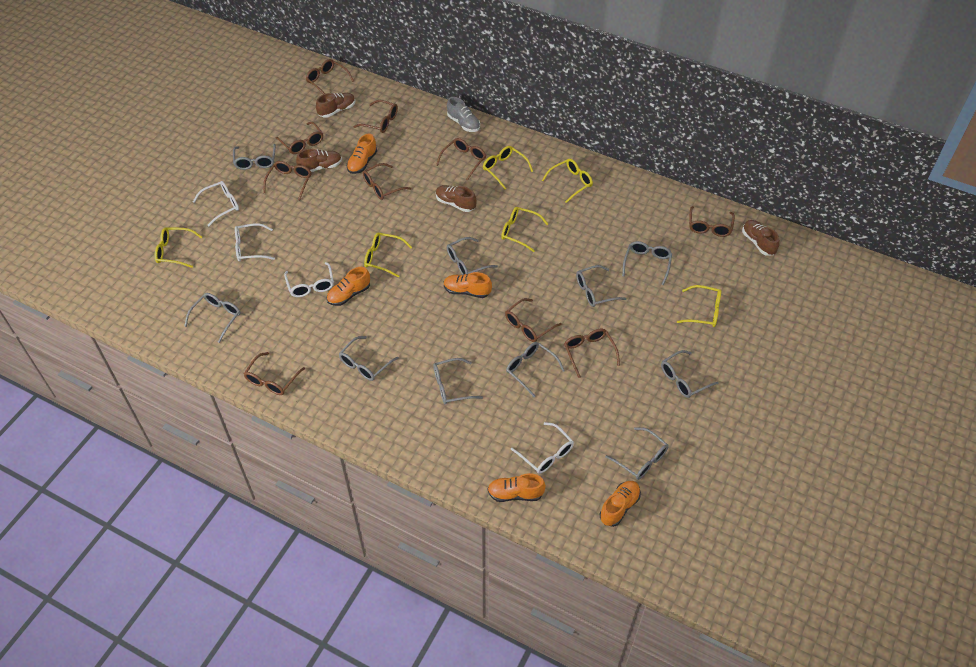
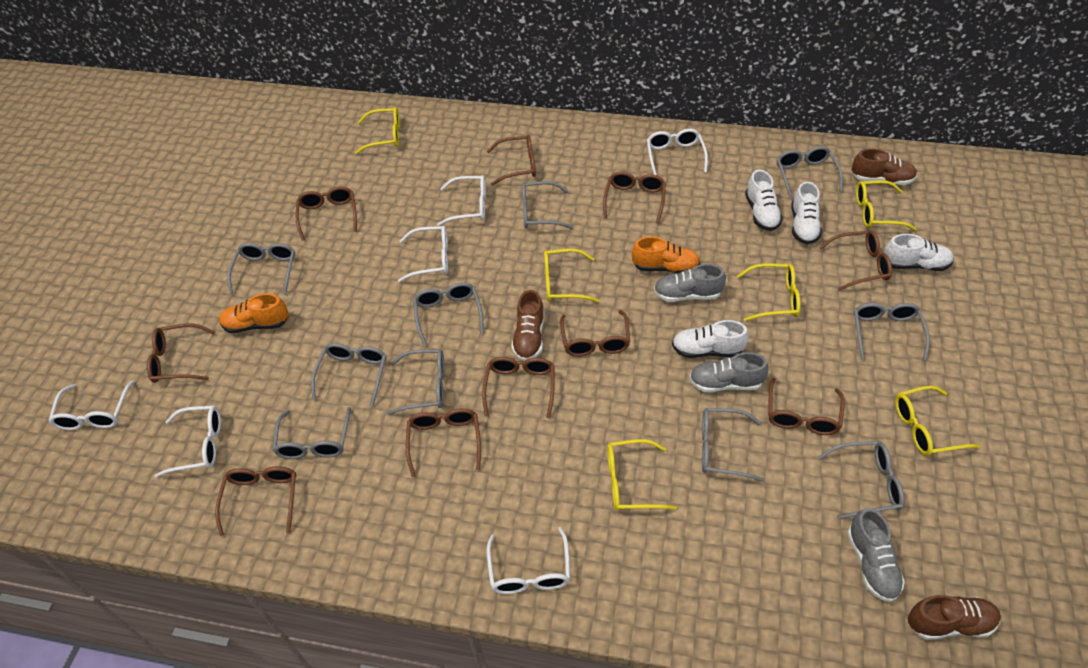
brown shoe: 4 -> 3
grey shoe: 1 -> 3
orange shoe: 5 -> 2
white glasses: 4 -> 6
white shoe: 0 -> 4

